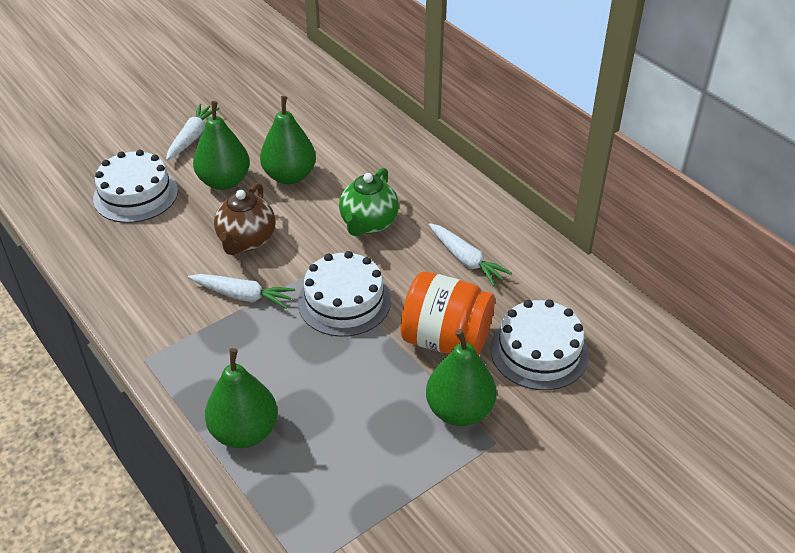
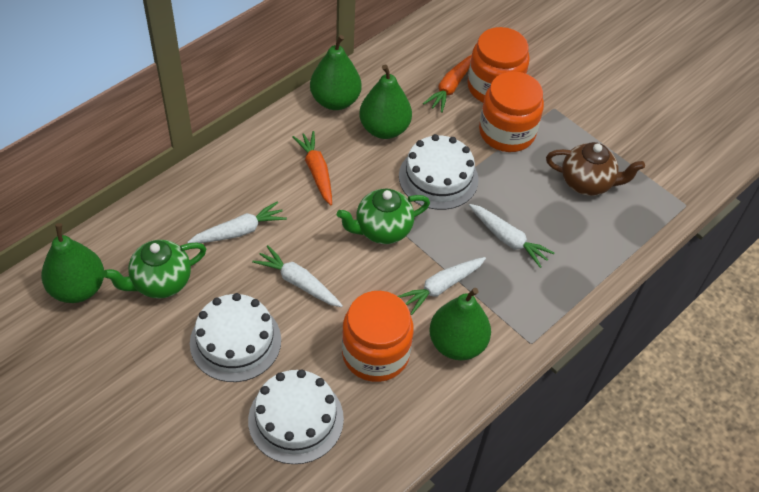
green teapot: 1 -> 2
orange carrot: 0 -> 2
orange jar: 1 -> 3
white carrot: 3 -> 4

